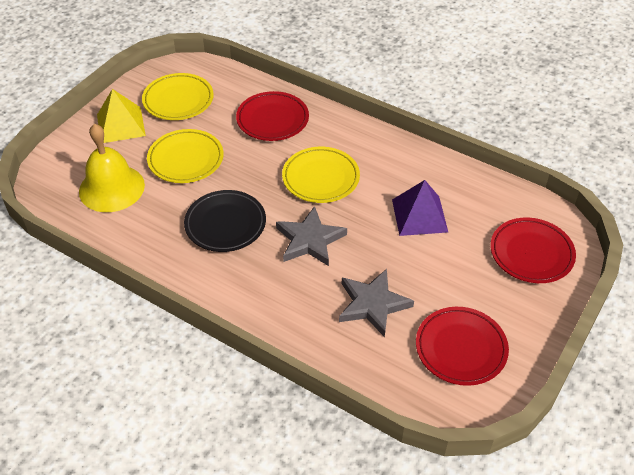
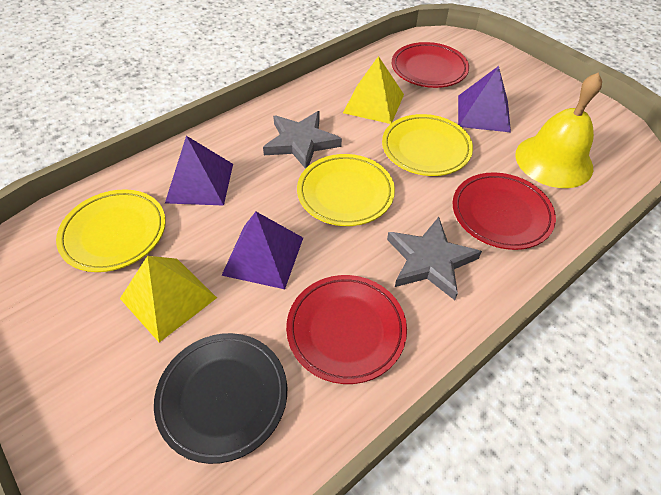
purple pyramid: 1 -> 3
yellow pyramid: 1 -> 2

